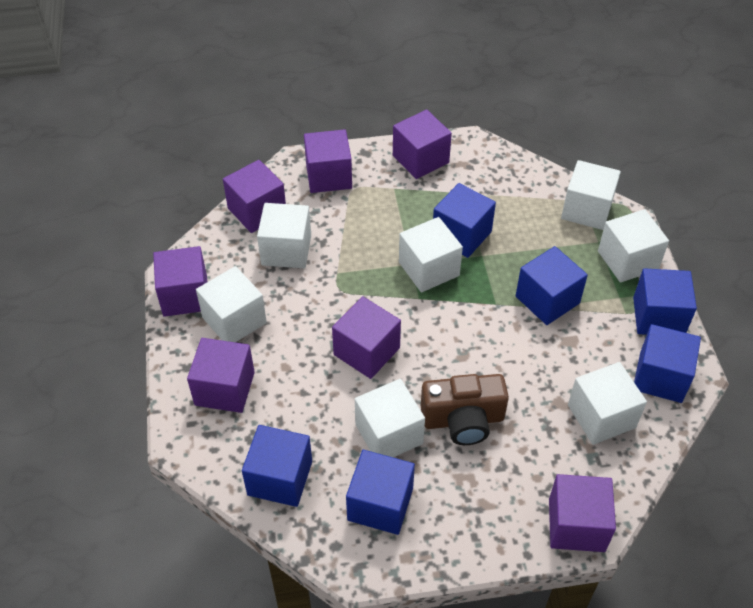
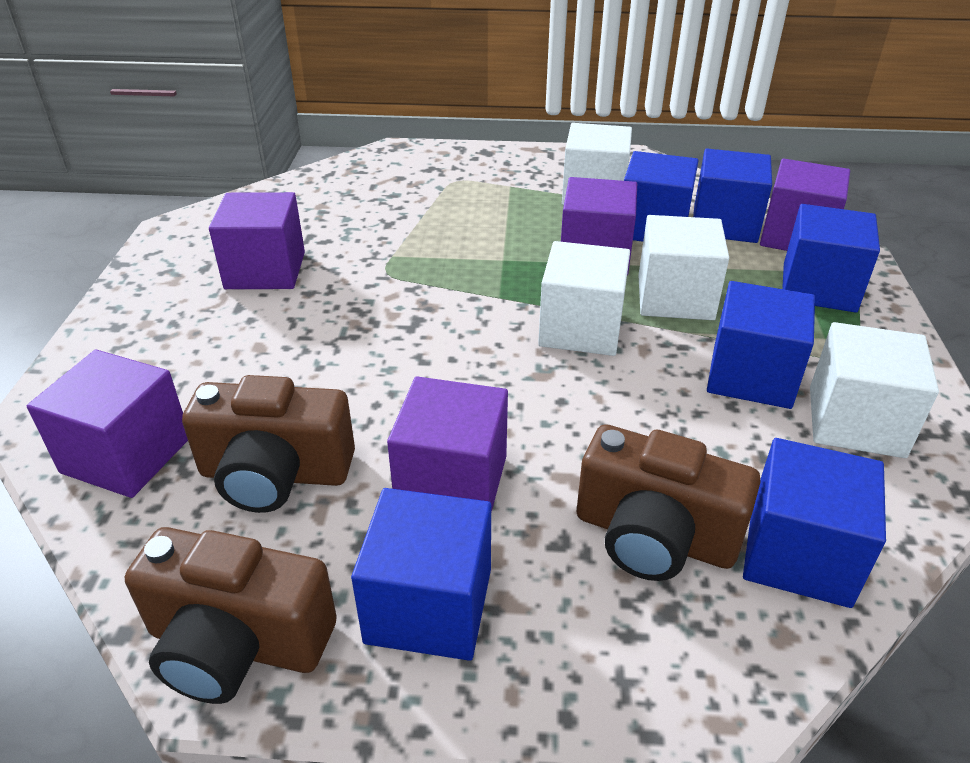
brown camera: 1 -> 3
purple cube: 7 -> 5
white cube: 7 -> 4

